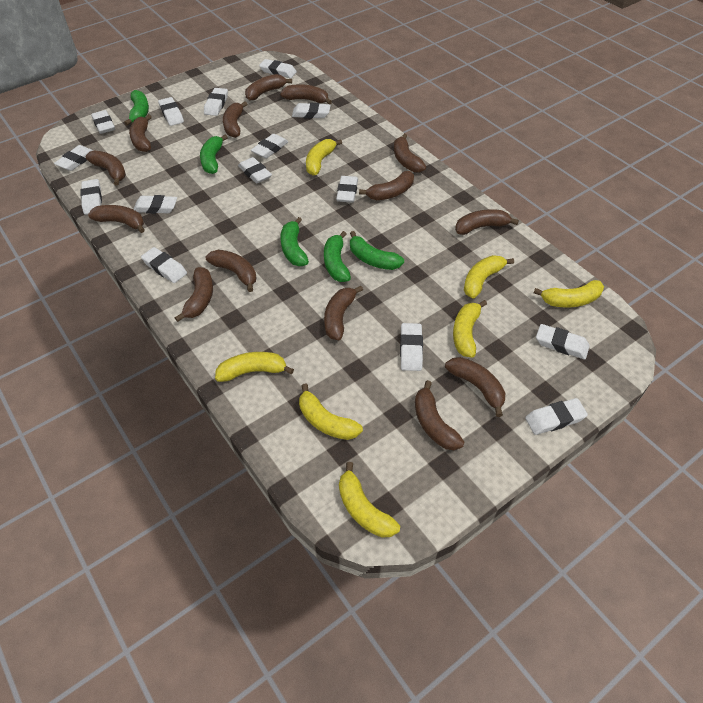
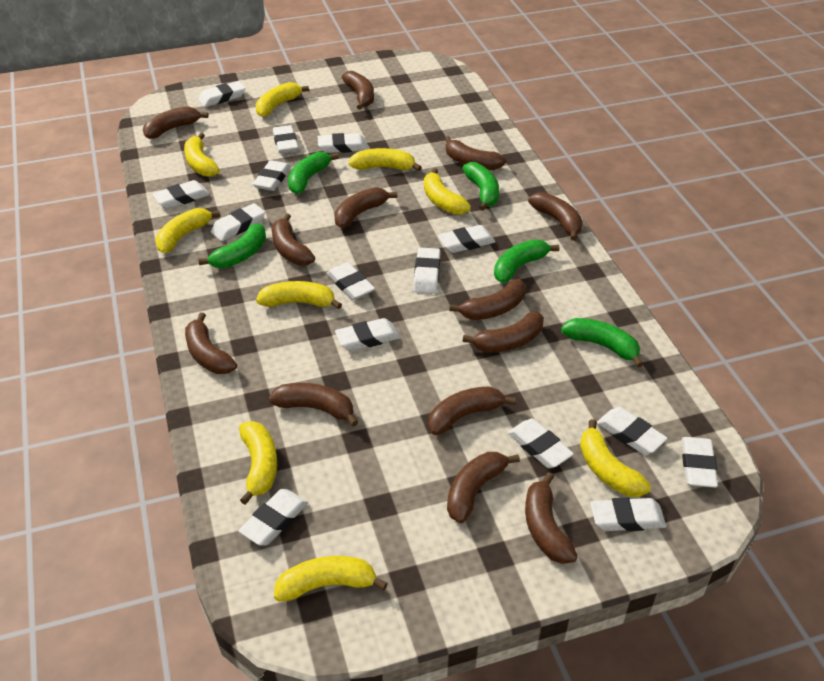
brown banana: 14 -> 13
yellow banana: 7 -> 9

